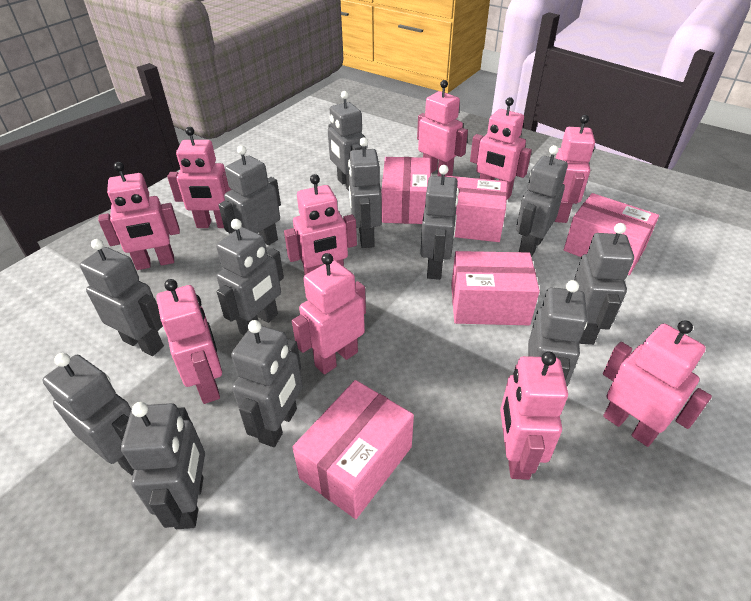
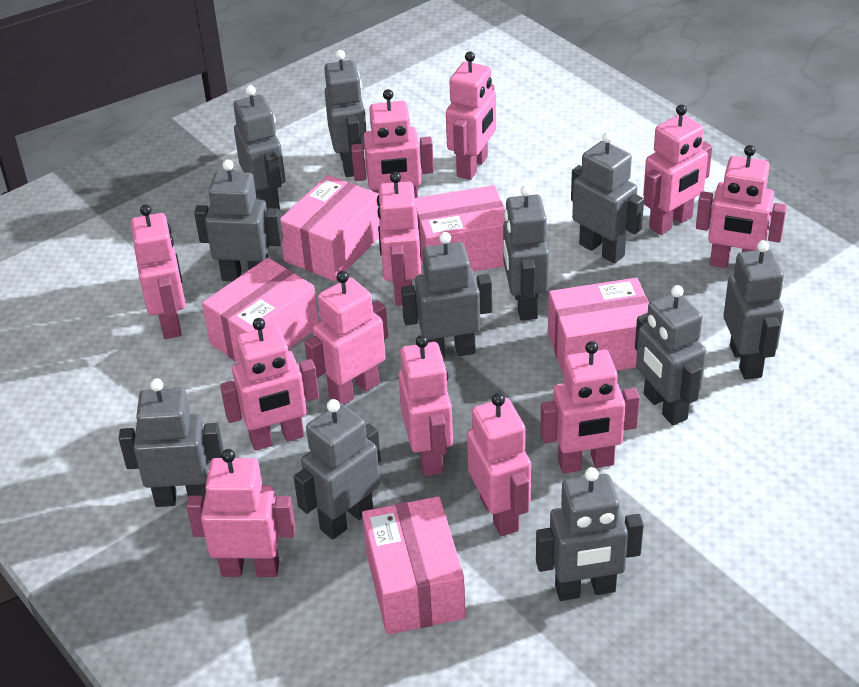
grey robot: 12 -> 11
pink robot: 10 -> 12

